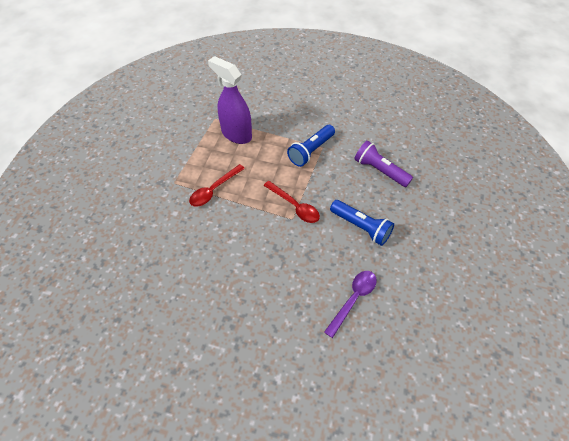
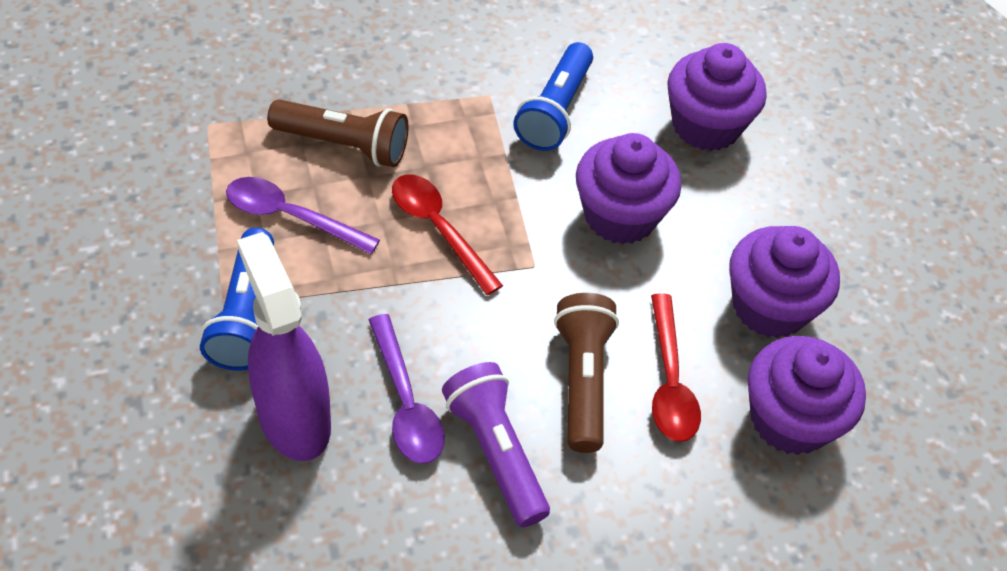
brown flashlight: 0 -> 2
purple cupcake: 0 -> 4
purple spoon: 1 -> 2

